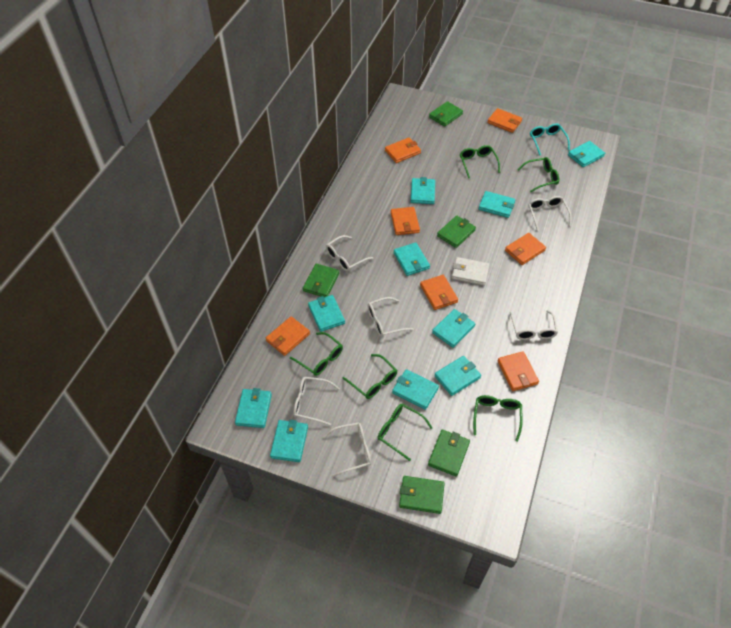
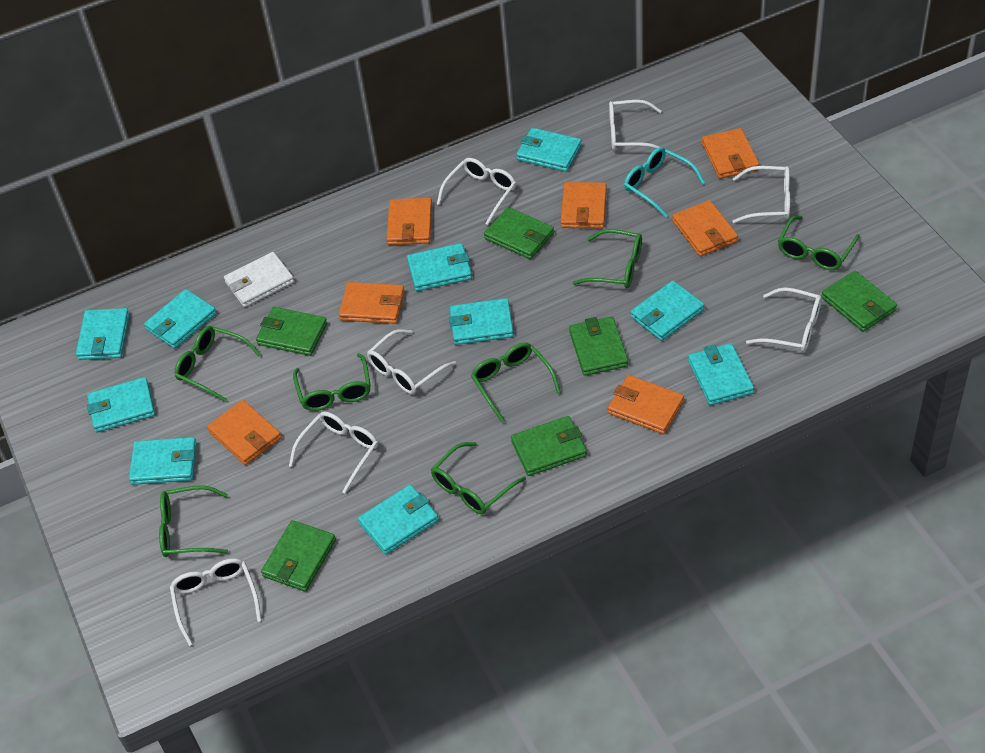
green glasses: 6 -> 7
green wallet: 5 -> 6
white glasses: 6 -> 7

